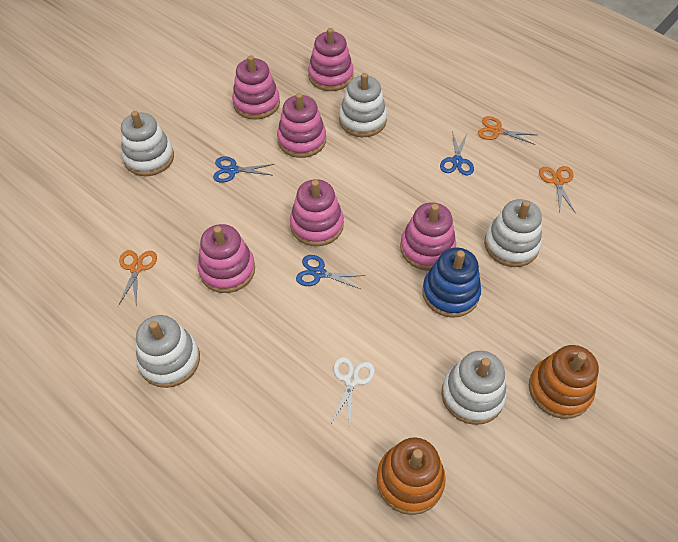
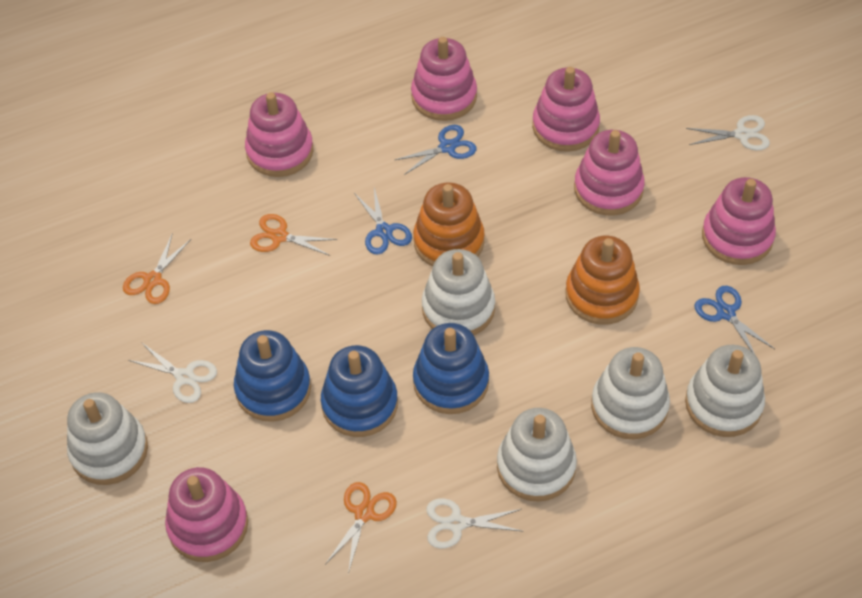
blue stacking toy: 1 -> 3
white scissors: 1 -> 3

